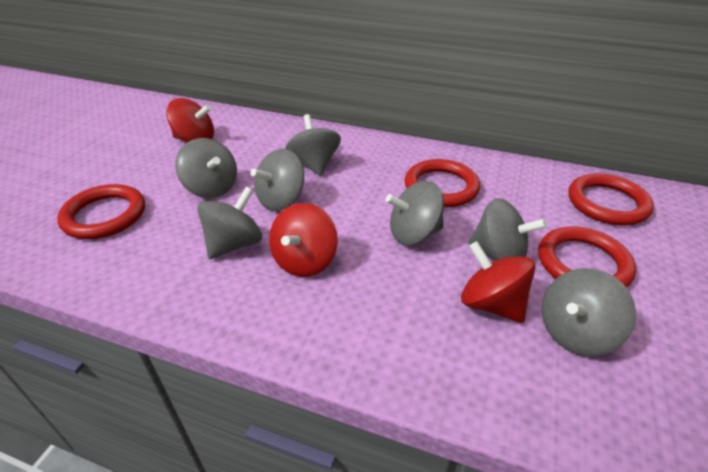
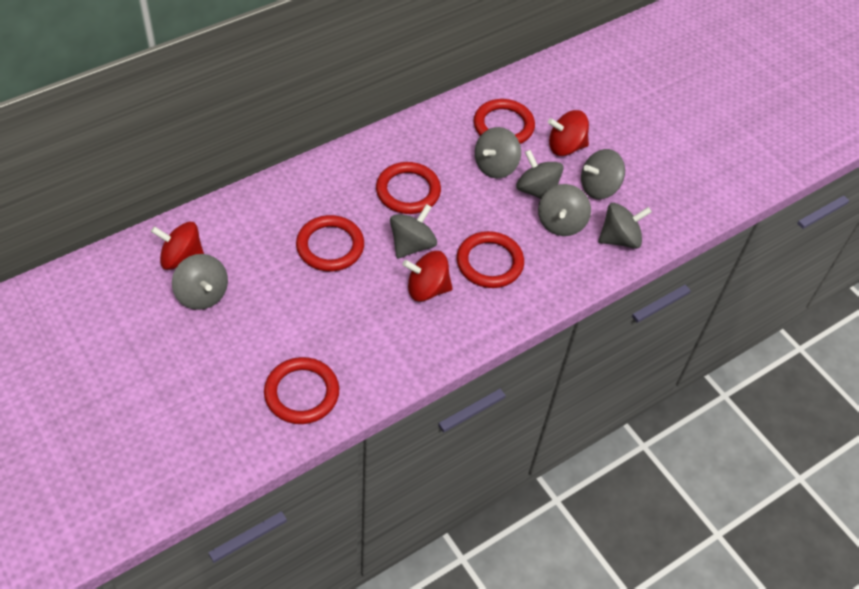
red ring: 4 -> 5

